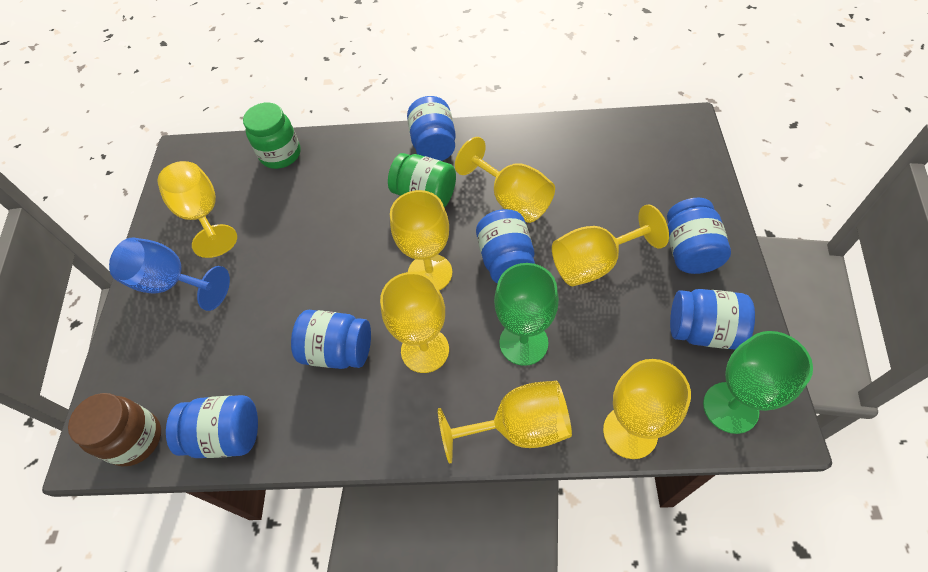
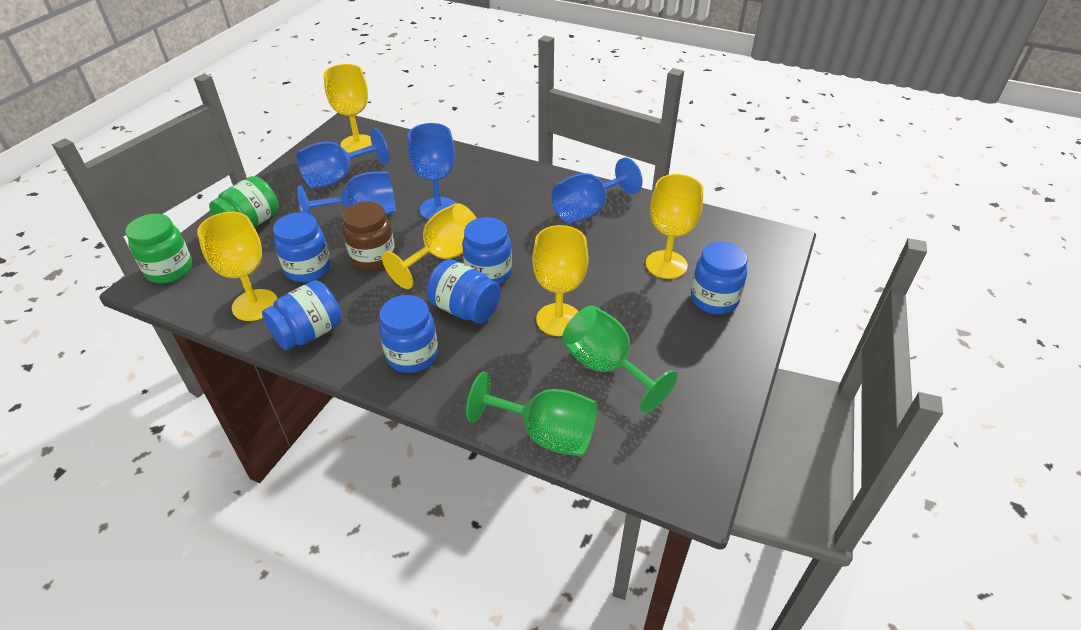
blue goblet: 1 -> 4
yellow goblet: 7 -> 5

